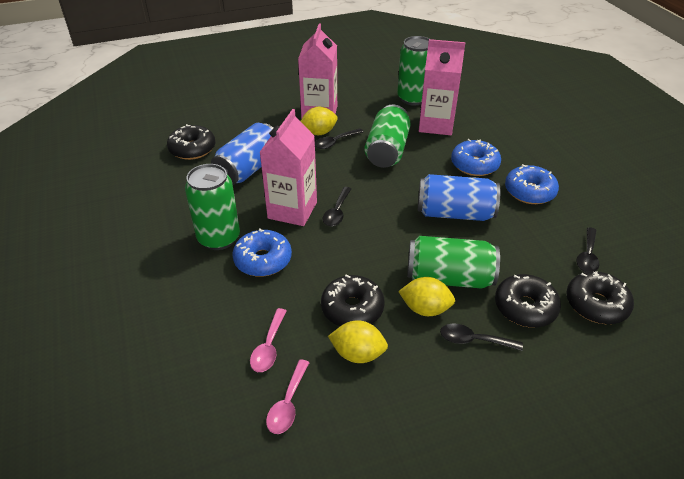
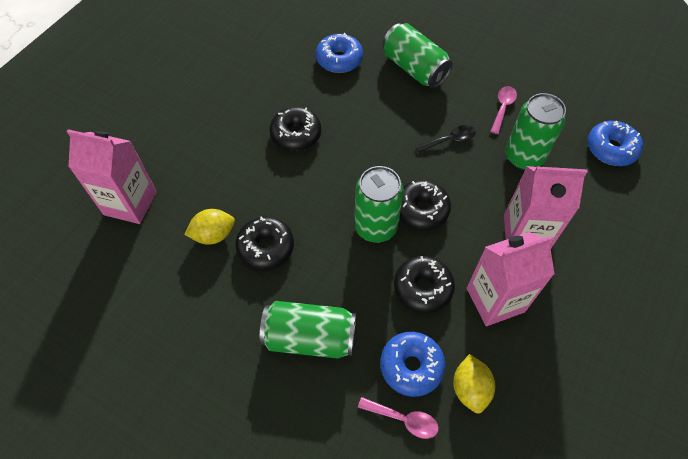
black spoon: 4 -> 1
blue can: 2 -> 0
yellow lemon: 3 -> 2

